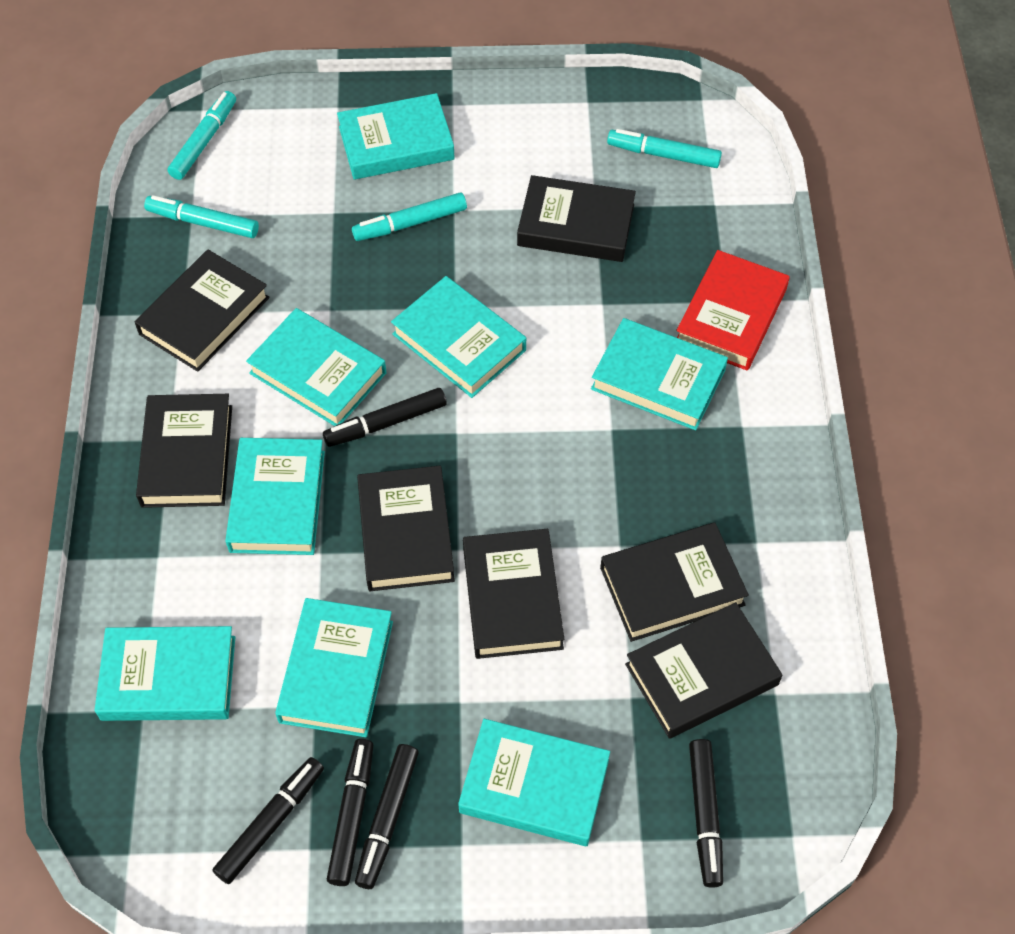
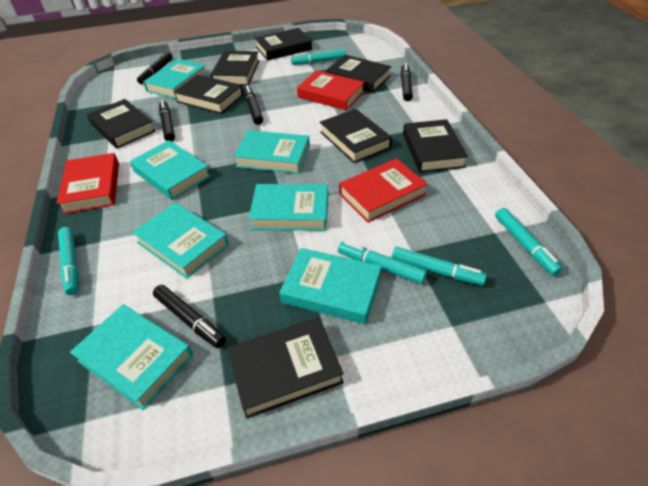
black book: 7 -> 8
red book: 1 -> 3
turquoise book: 8 -> 7
turquoise marker: 4 -> 5

